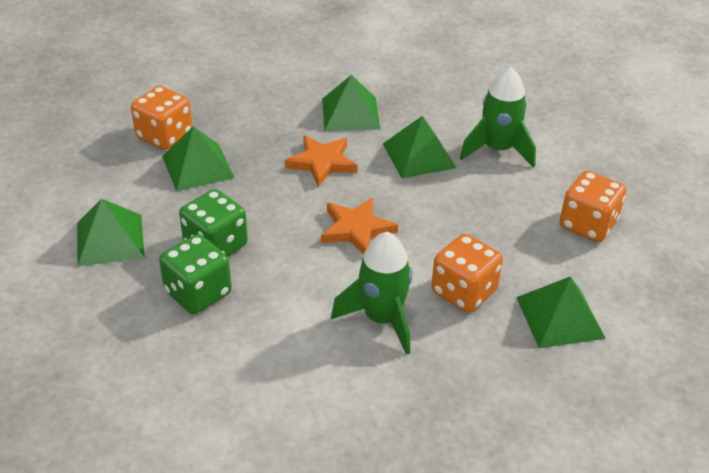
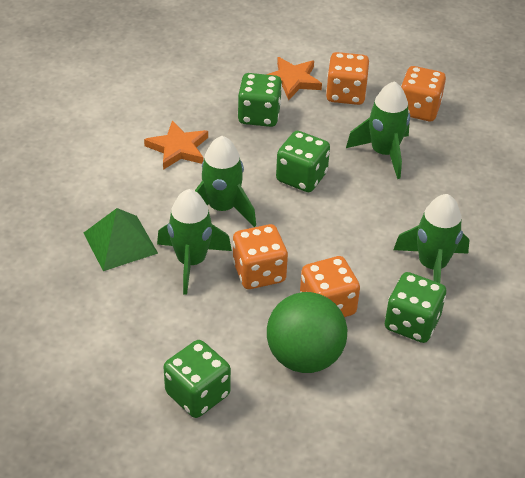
green ball: 0 -> 1
green dice: 2 -> 4
green pyramid: 5 -> 1
green rocket: 2 -> 4
orange dice: 3 -> 4

